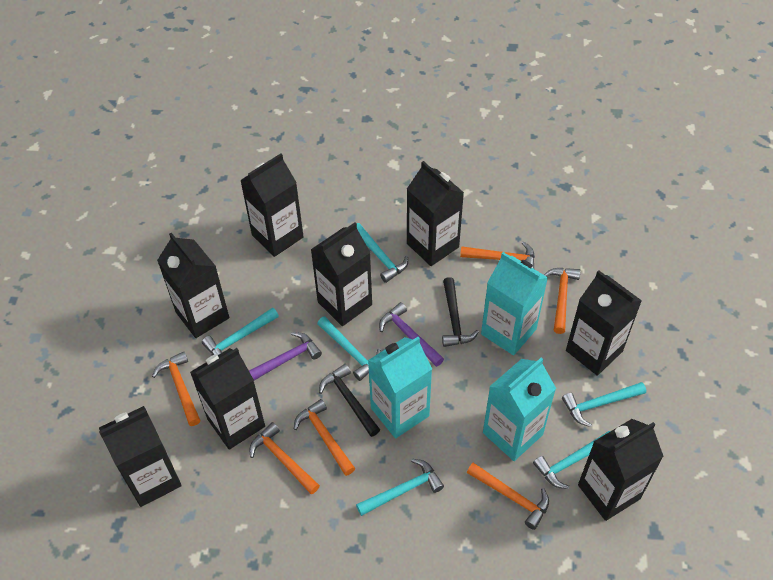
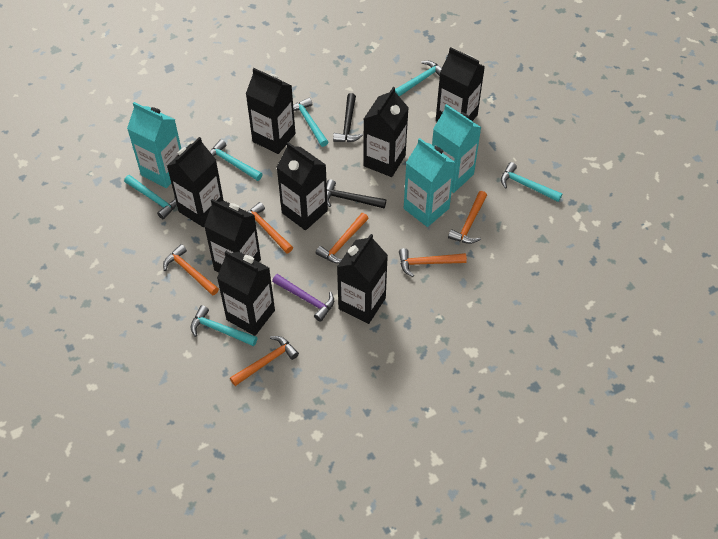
purple hammer: 2 -> 1

